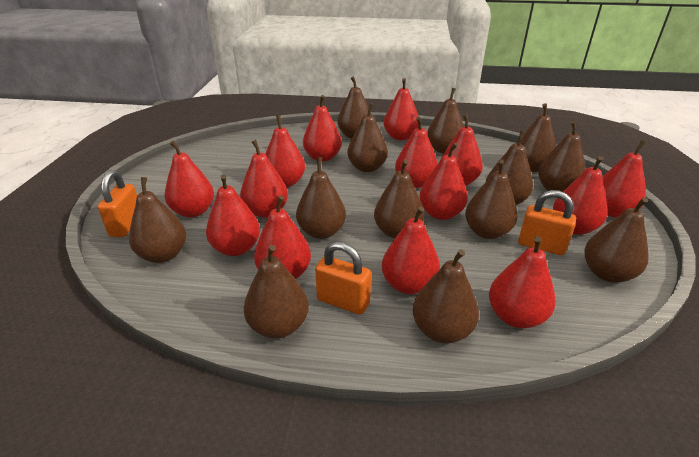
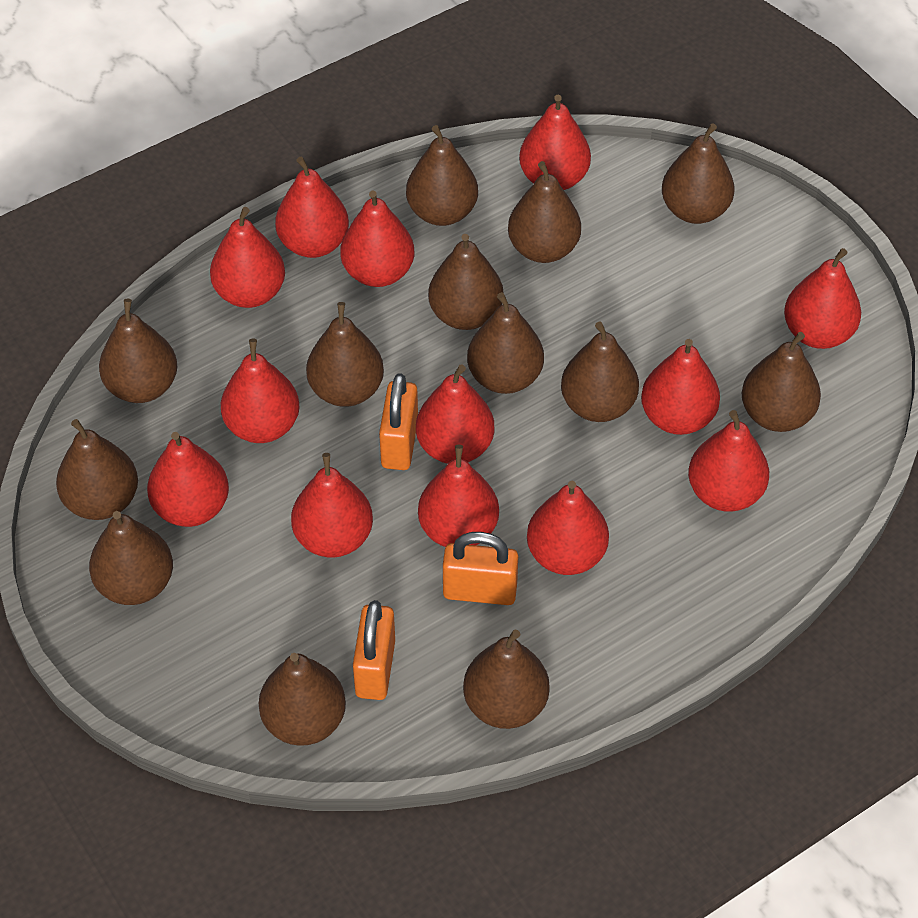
red pear: 14 -> 13

